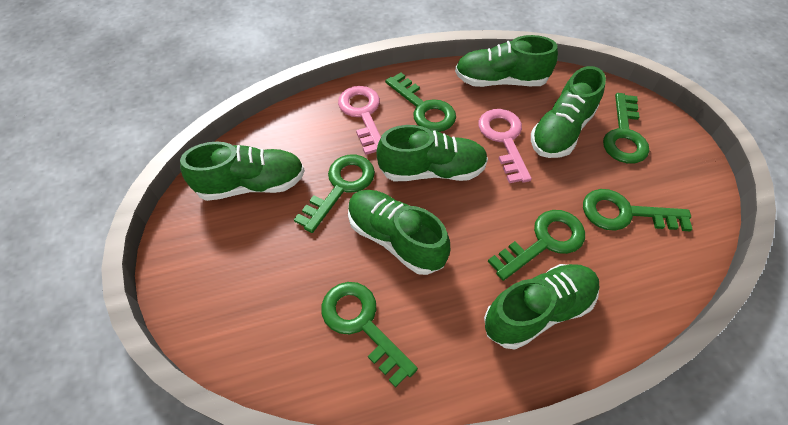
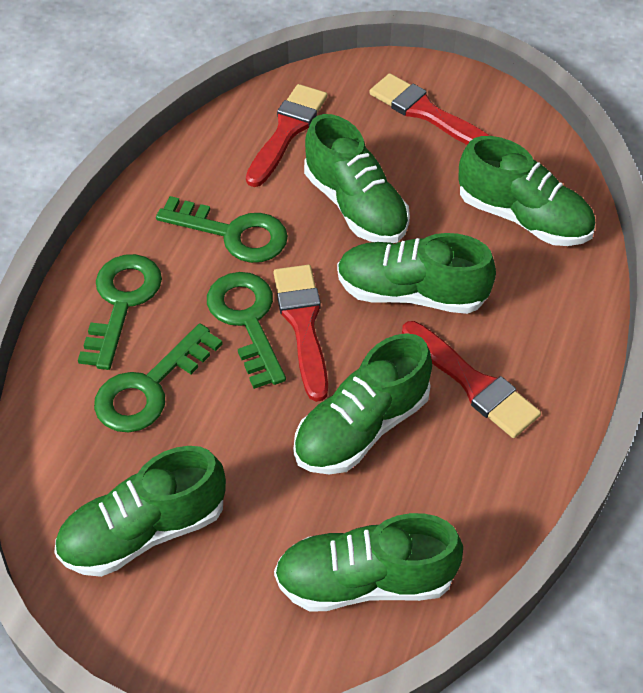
green key: 6 -> 4
pink key: 2 -> 0
red brush: 0 -> 4

